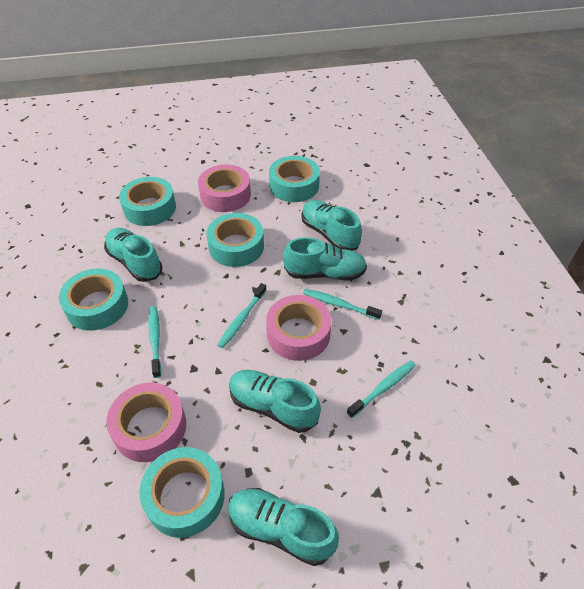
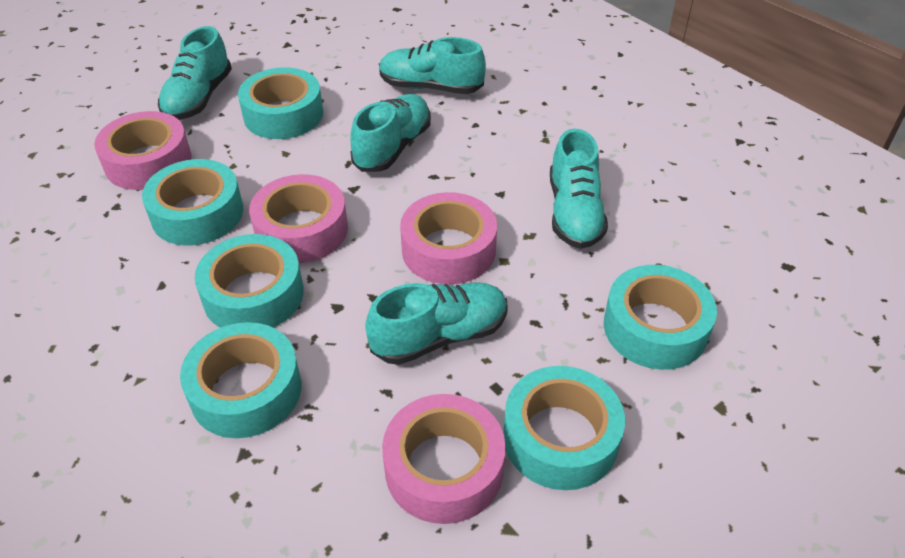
pink tape: 3 -> 4
turquoise tape: 5 -> 6
turquoise toothbrush: 4 -> 0

